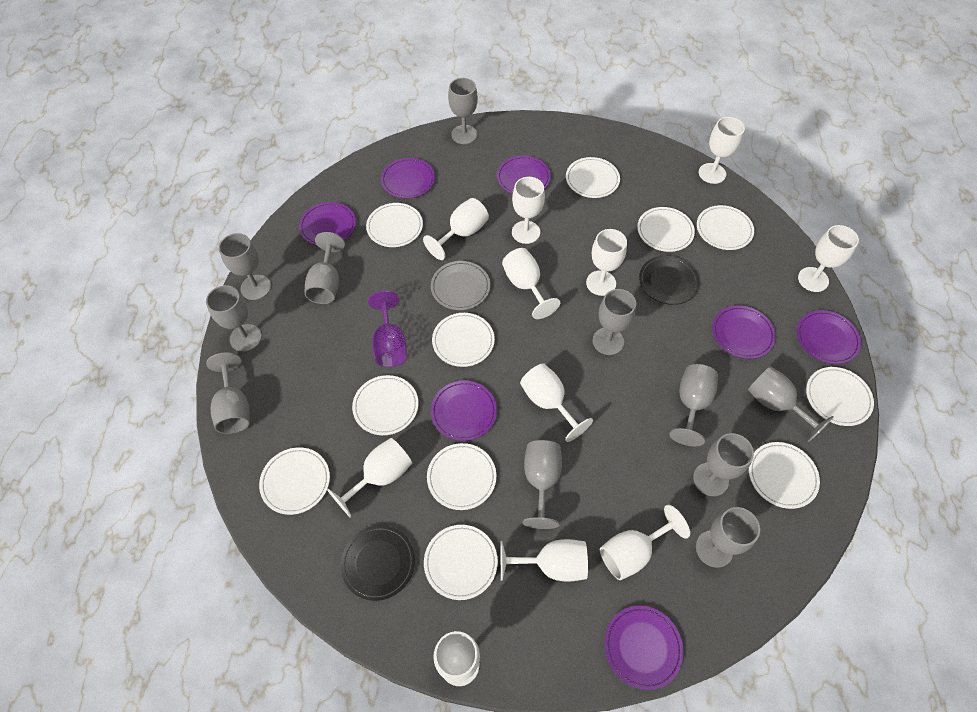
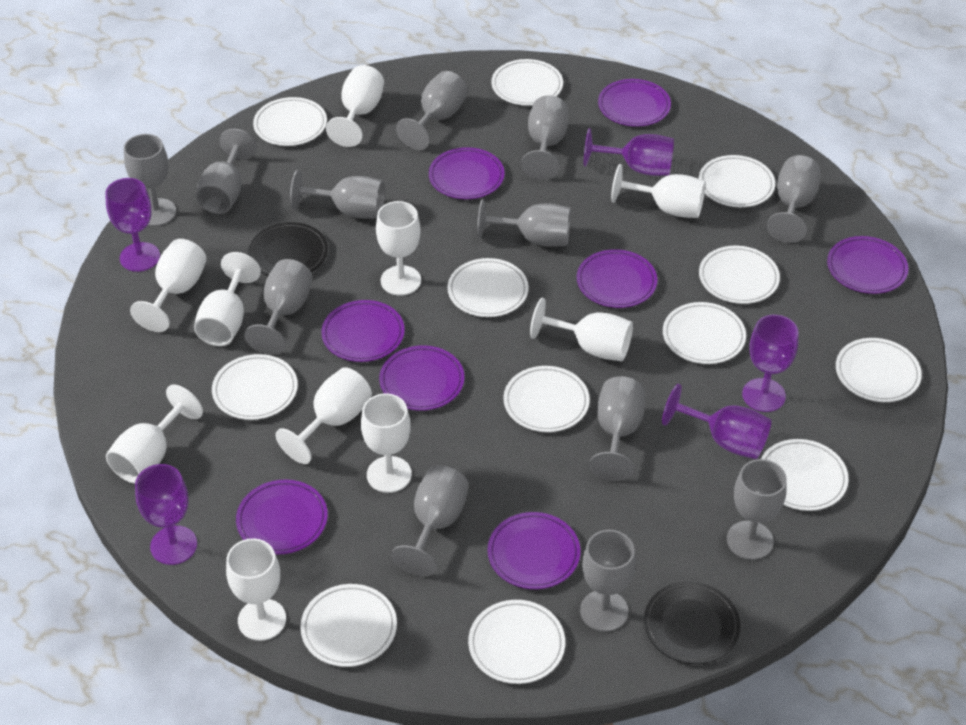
grey goblet: 11 -> 12
grey plate: 1 -> 0
purple goblet: 1 -> 5
purple plate: 7 -> 8
white goblet: 11 -> 10
white plate: 11 -> 12

